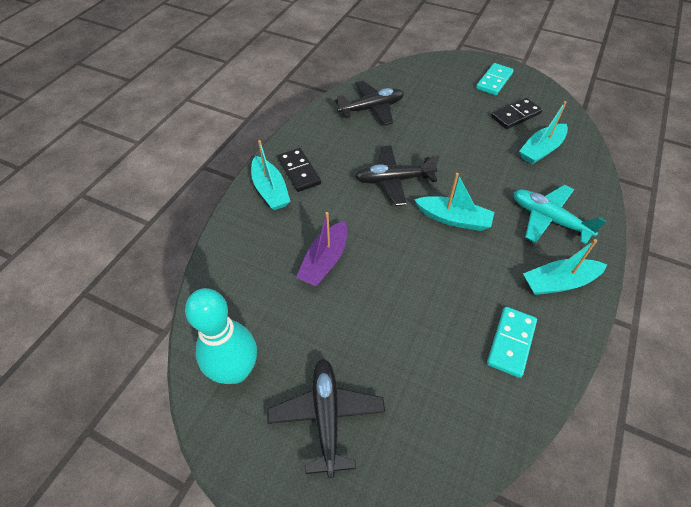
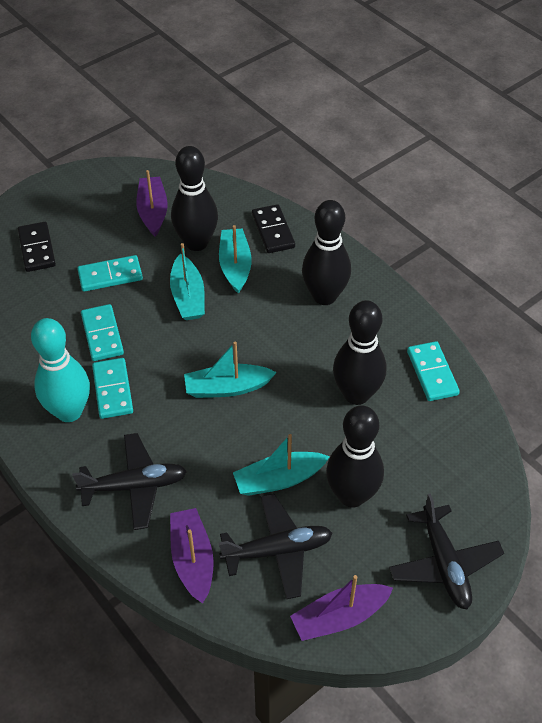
black bowling pin: 0 -> 4
purple boat: 1 -> 3
turquoise domino: 2 -> 4
turquoise plane: 1 -> 0

